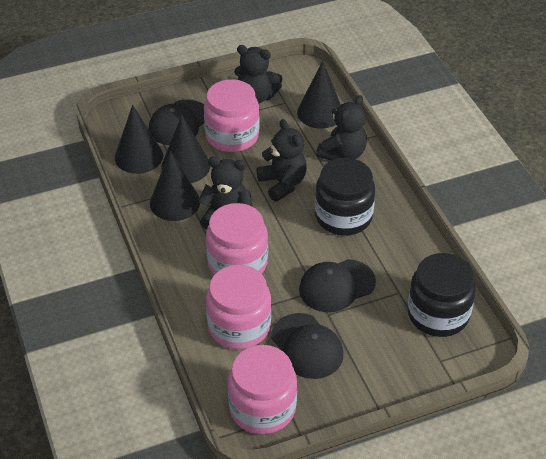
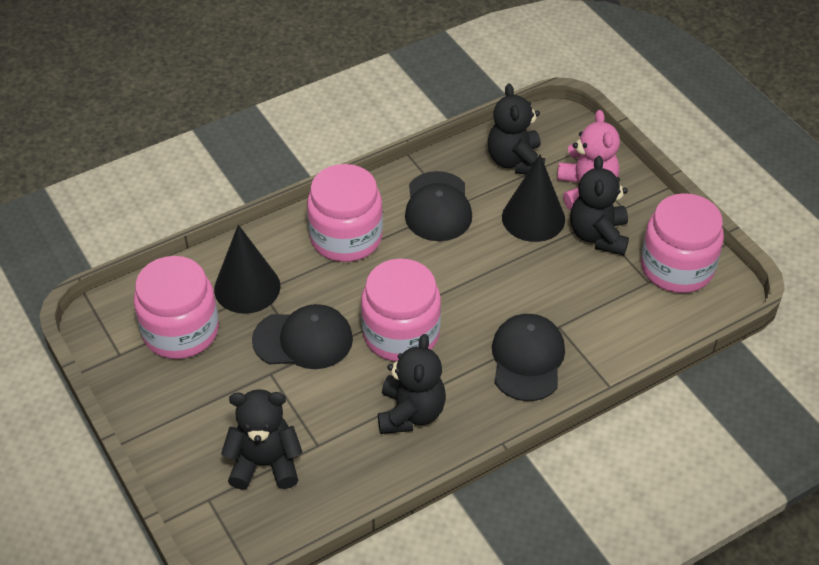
black cone: 4 -> 2
black jar: 2 -> 0
pink teddy bear: 0 -> 1

